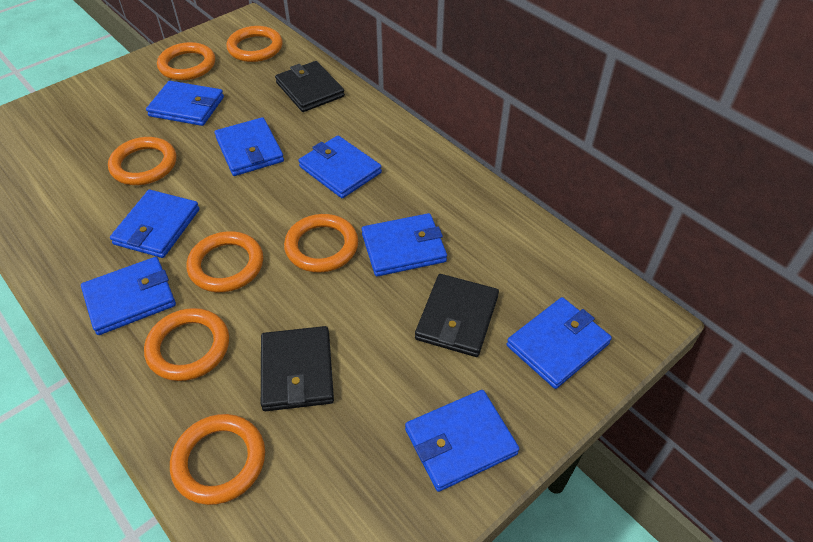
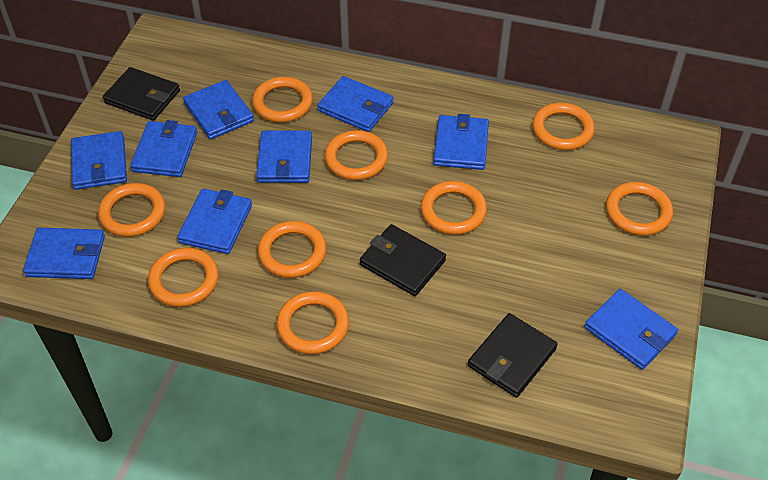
blue wallet: 8 -> 9
orange ring: 7 -> 9

